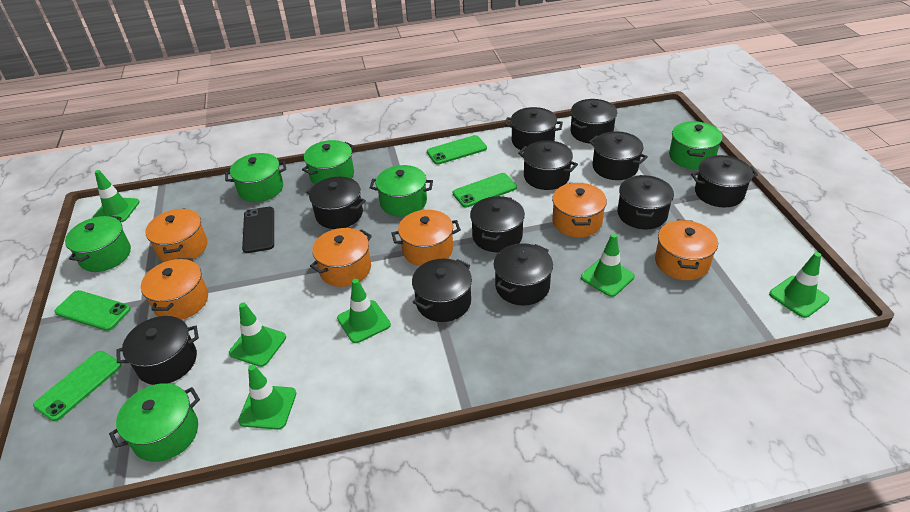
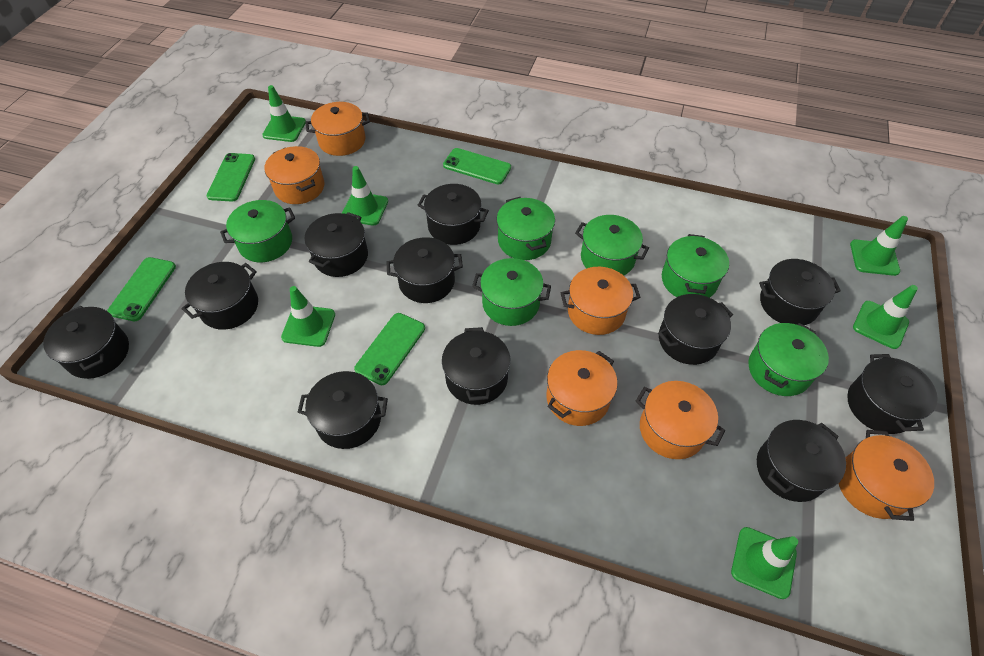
black phone: 1 -> 0

